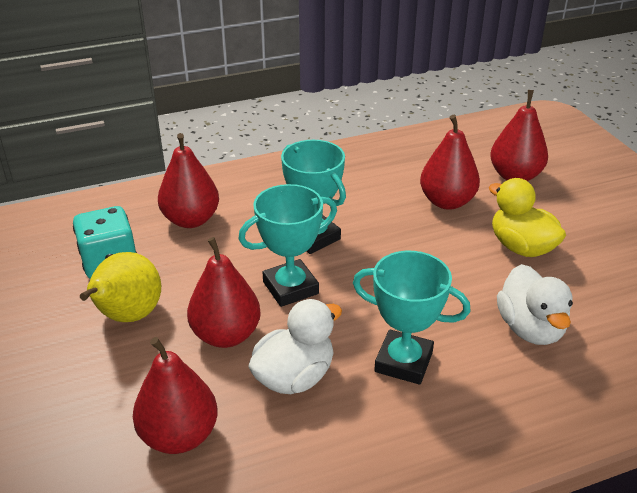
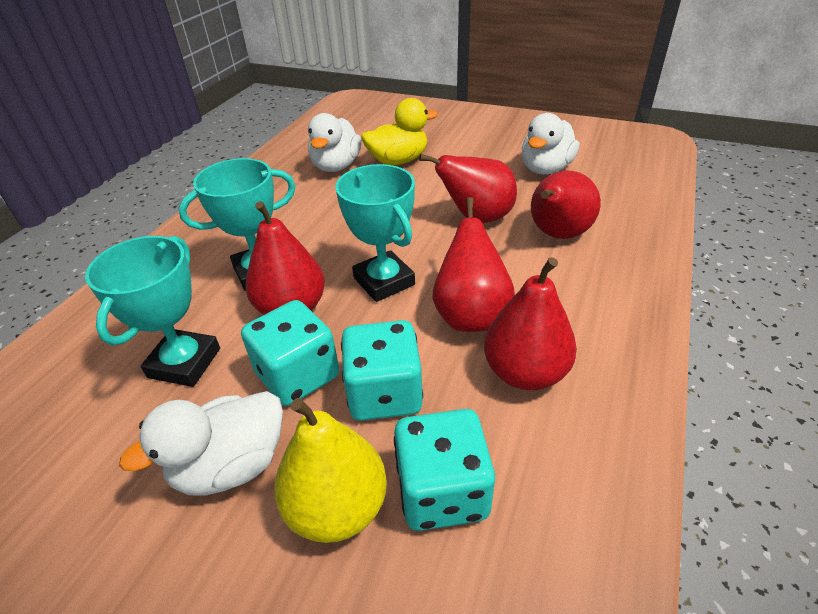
turquoise dice: 1 -> 3
white duck: 2 -> 3

